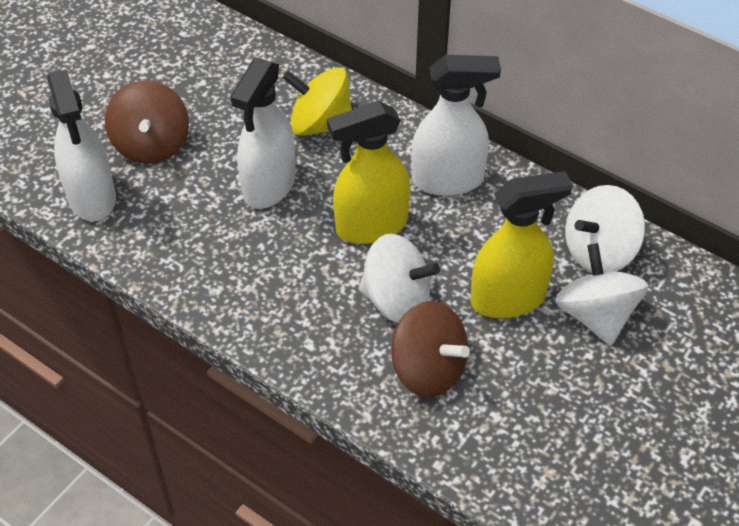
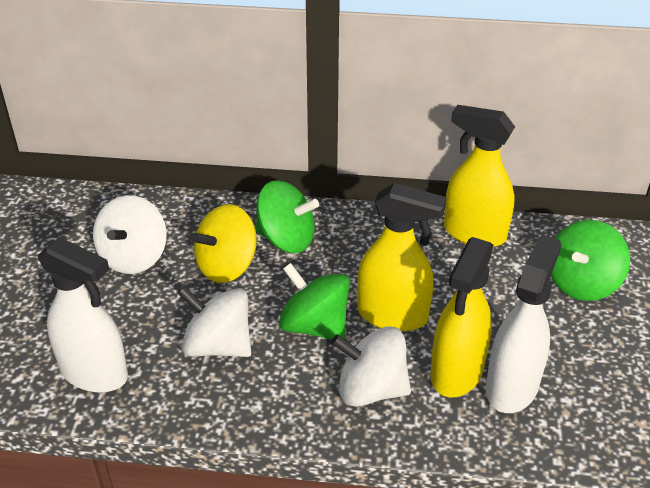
brown spinning top: 2 -> 0
green spinning top: 0 -> 3
white spray bottle: 3 -> 2
yellow spray bottle: 2 -> 3

